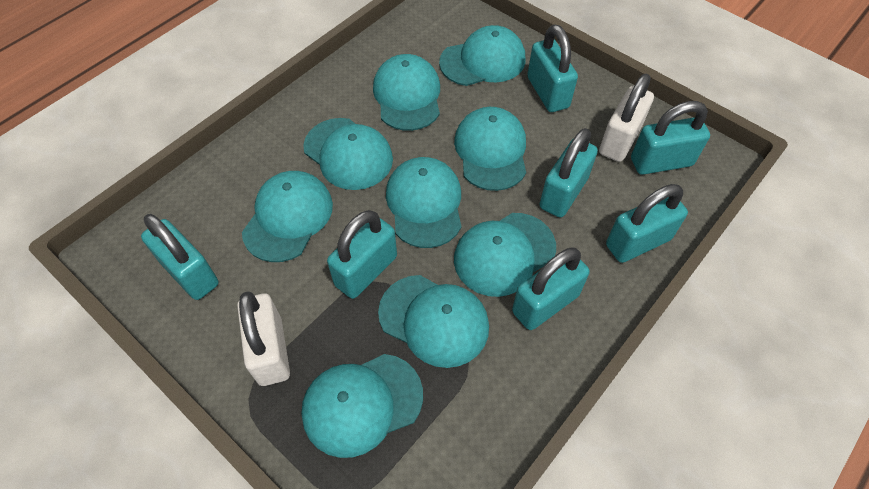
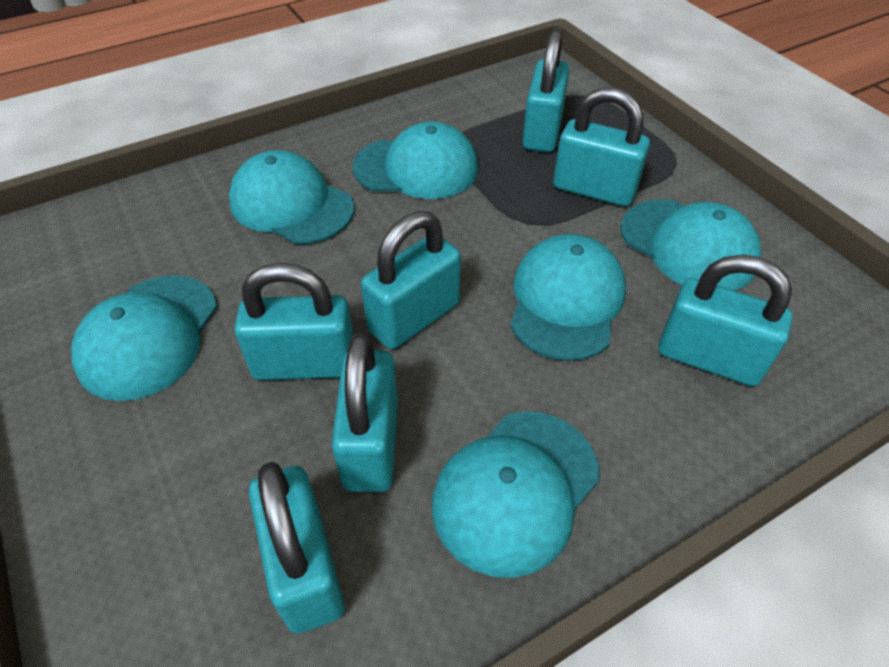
turquoise cap: 9 -> 6
white padlock: 2 -> 0

